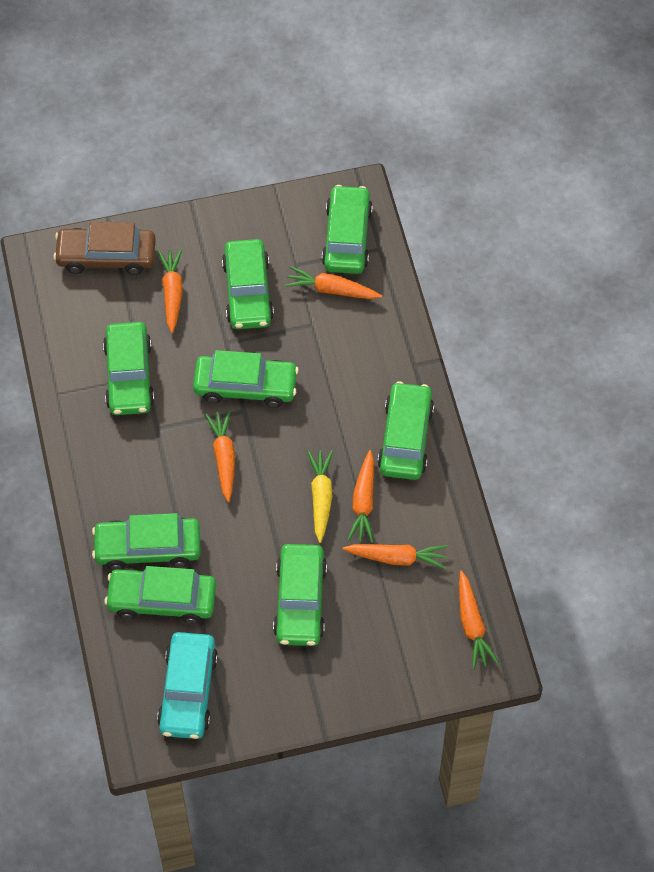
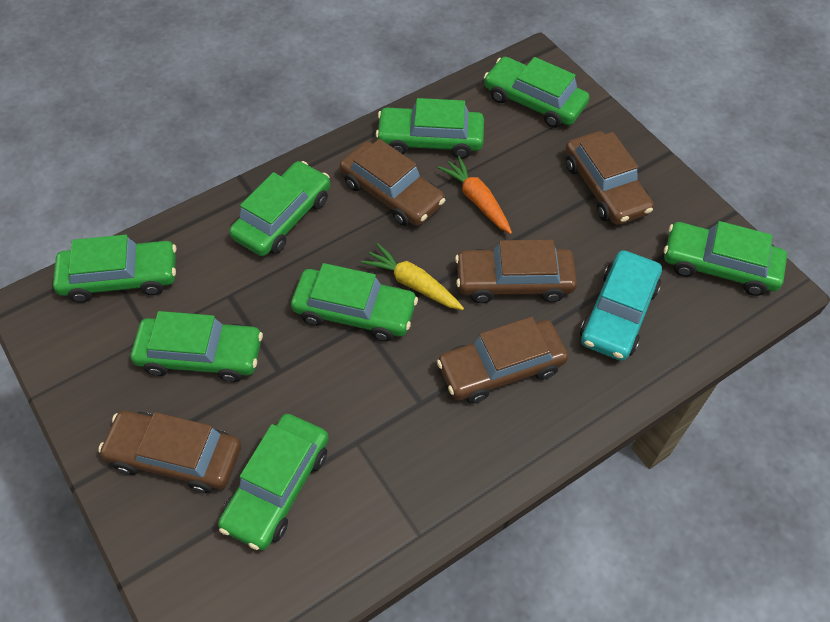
brown car: 1 -> 5
orange carrot: 6 -> 1

